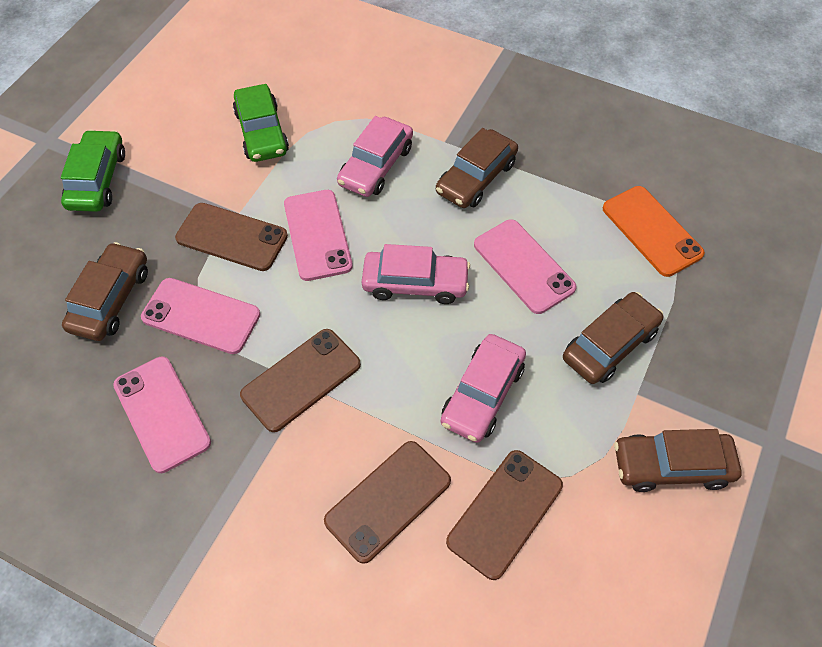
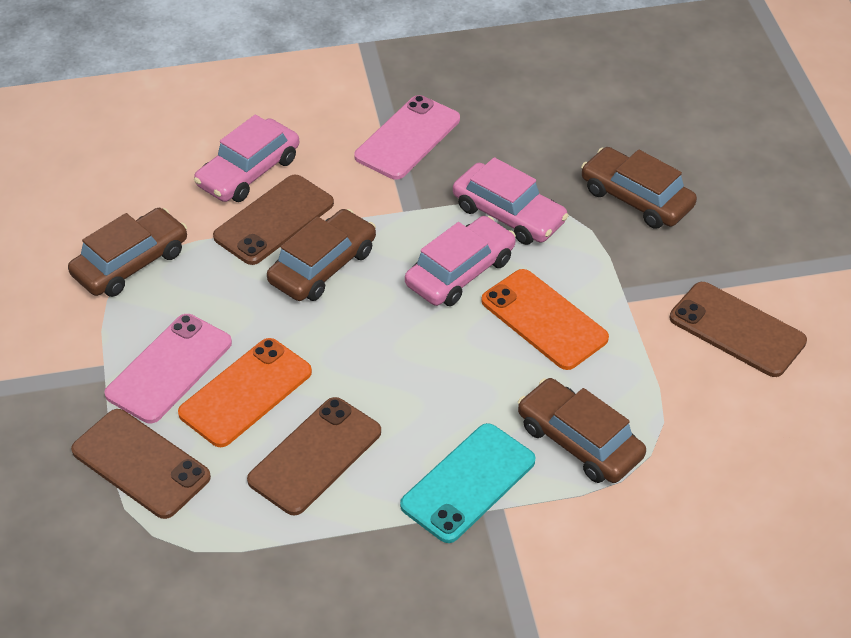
green car: 2 -> 0
orange phone: 1 -> 2
pink phone: 4 -> 2
turquoise phone: 0 -> 1

